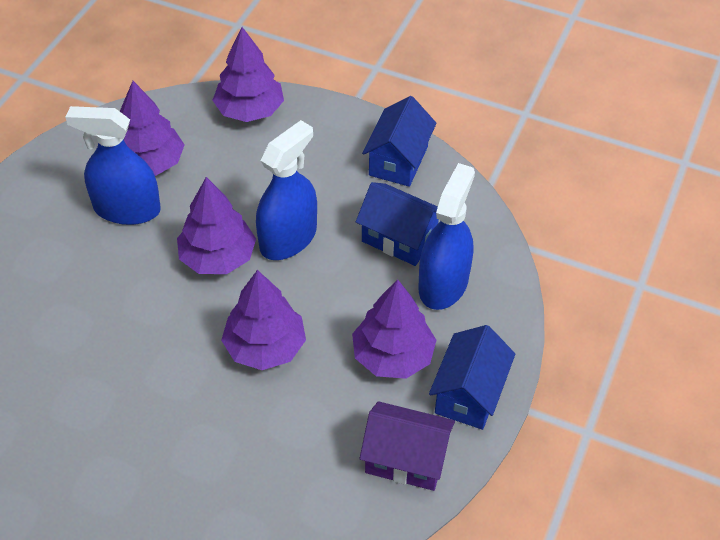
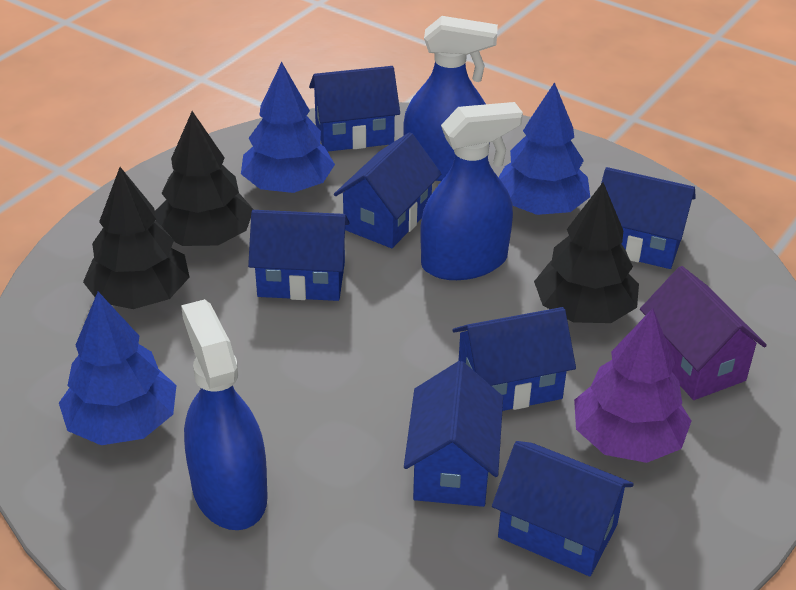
black tree: 0 -> 3
blue house: 3 -> 7
blue tree: 0 -> 3
purple tree: 5 -> 1

